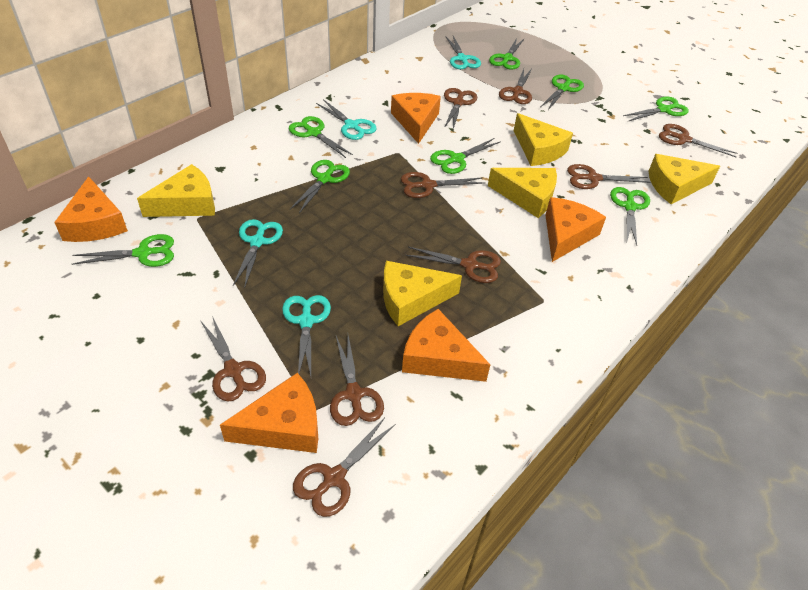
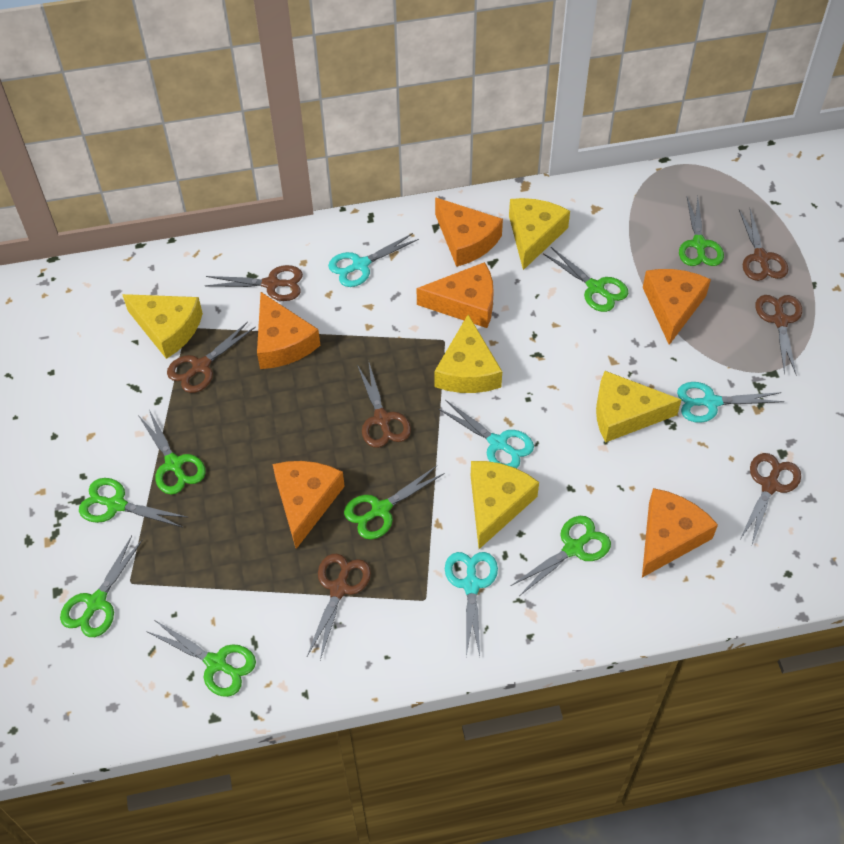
brown scissors: 9 -> 7
orange cheese: 5 -> 6

